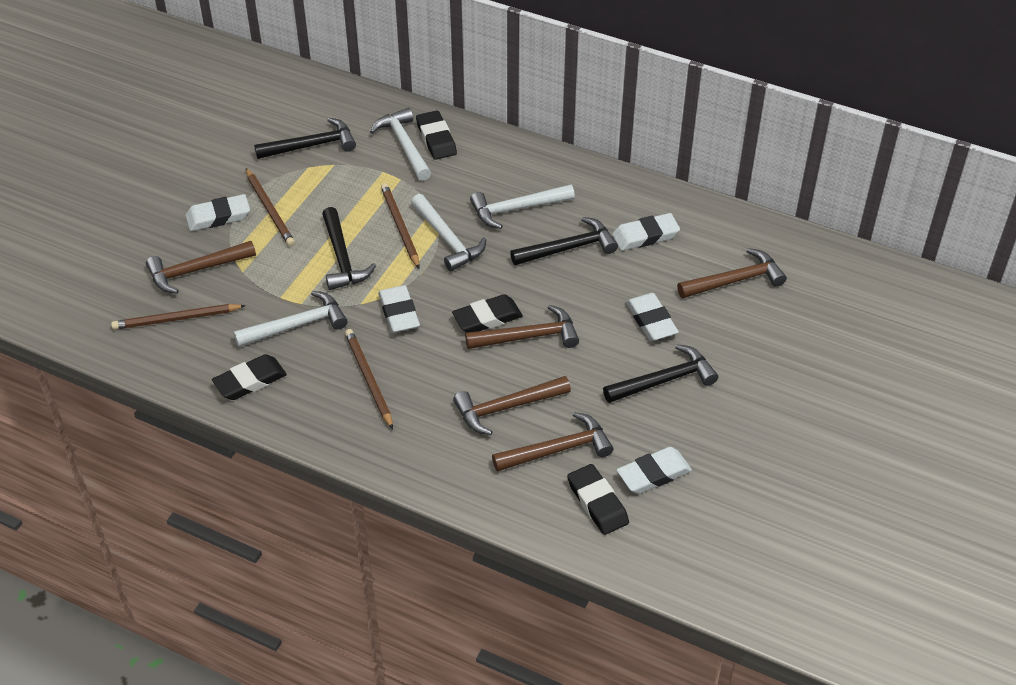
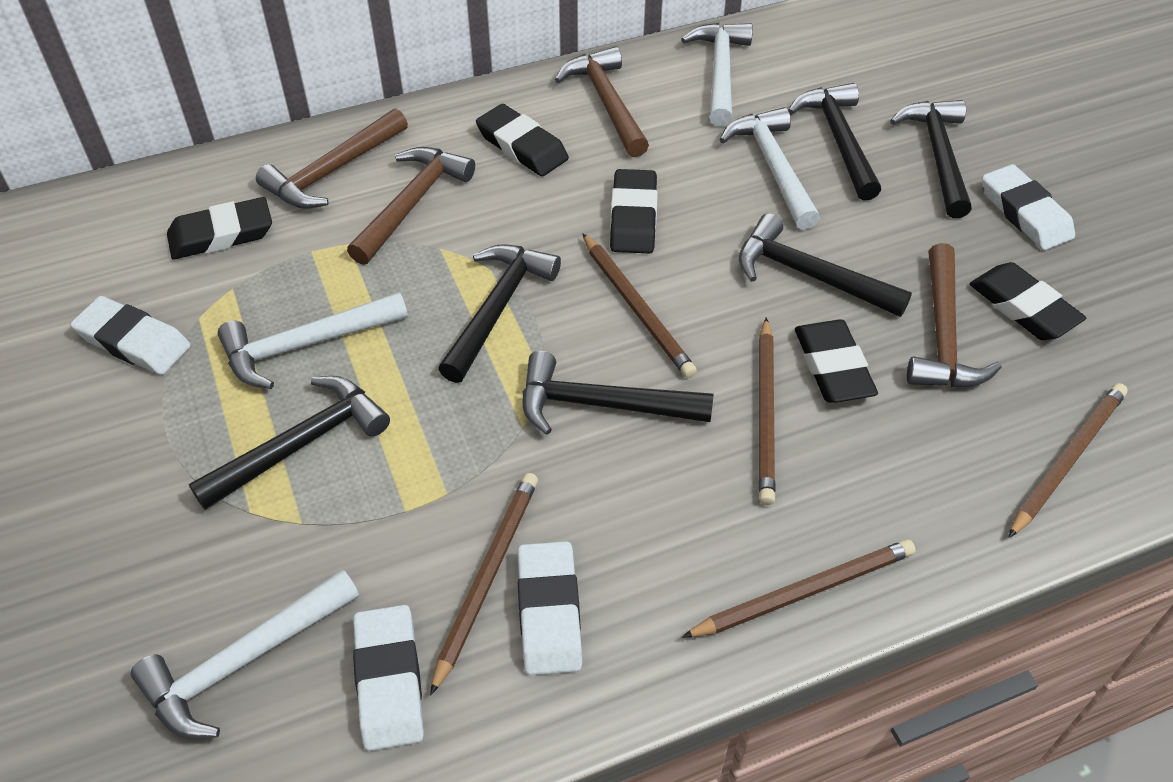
black eraser: 4 -> 5
black hammer: 4 -> 6
brown hammer: 5 -> 4
brown pencil: 4 -> 5
white eraser: 5 -> 4

